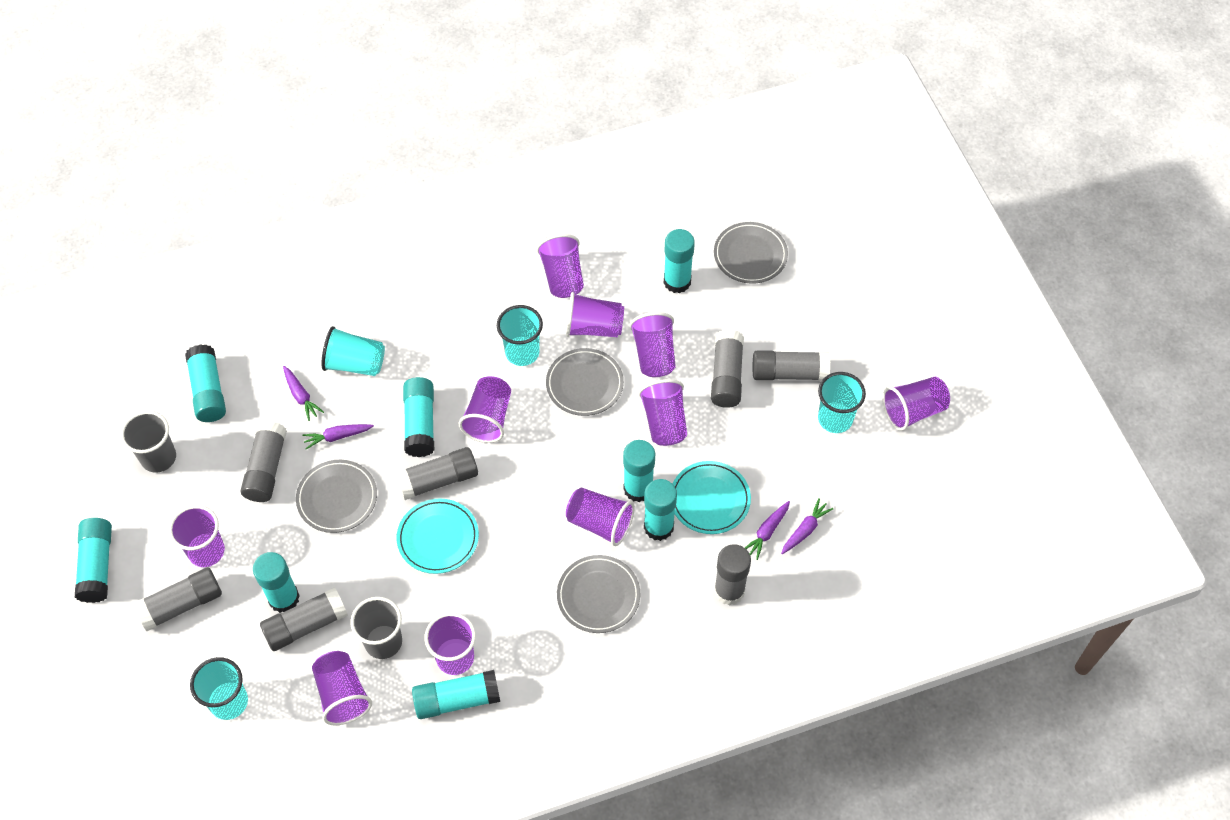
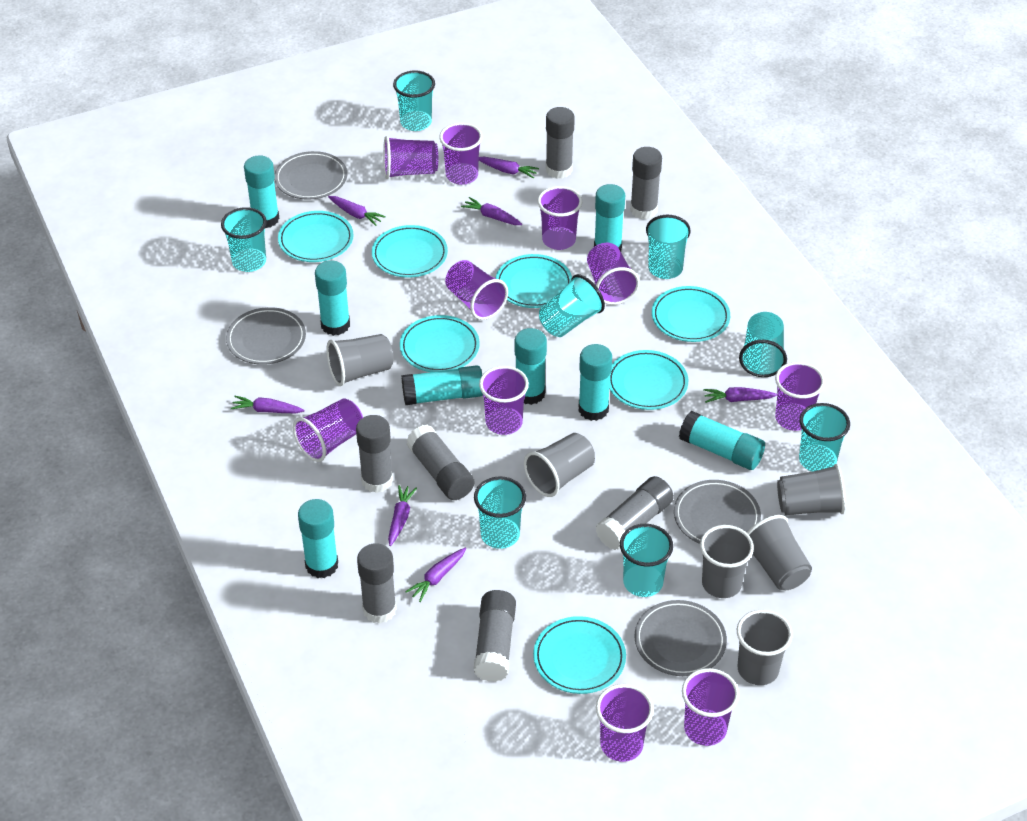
grey cup: 2 -> 6
purple carrot: 4 -> 7
turquoise cup: 4 -> 8
turquoise plate: 2 -> 7

